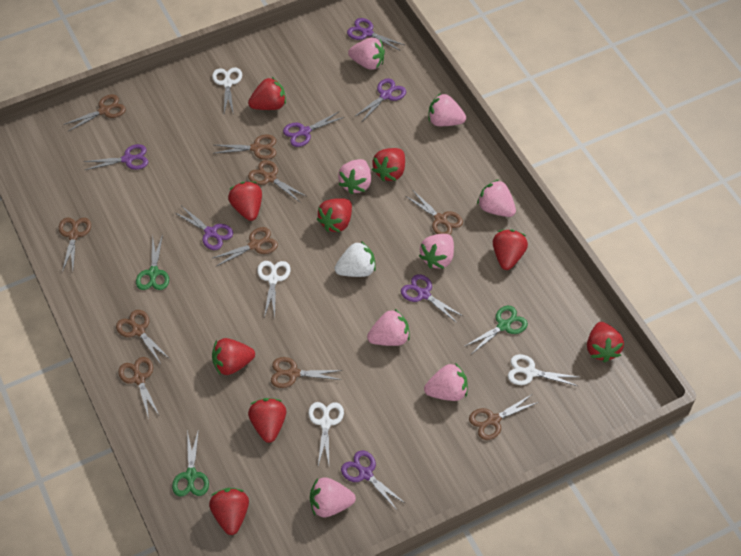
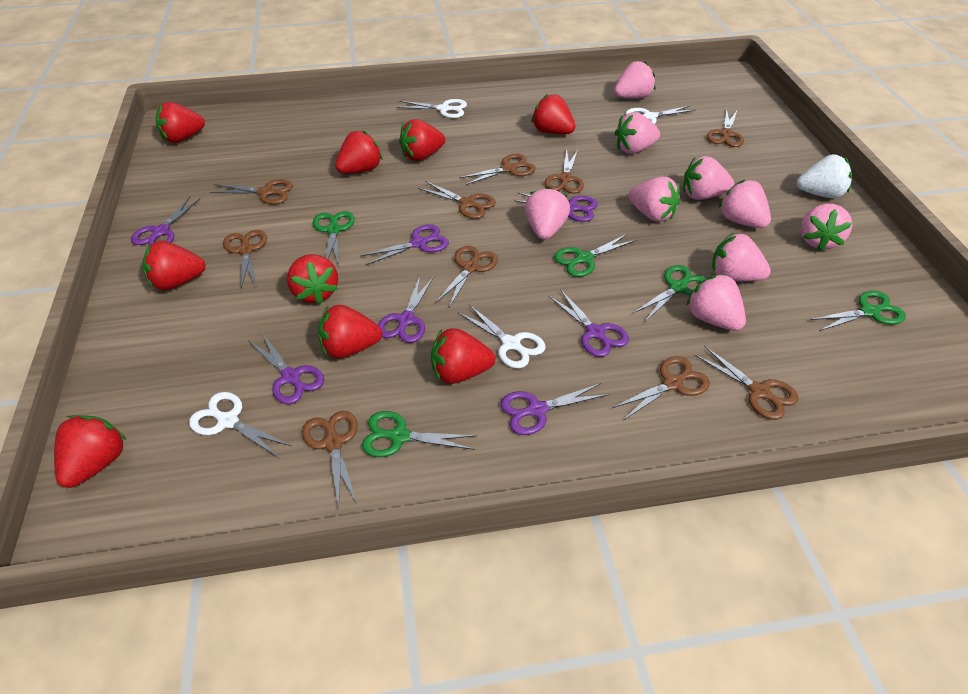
green scissors: 3 -> 5
pink strawberry: 8 -> 9

